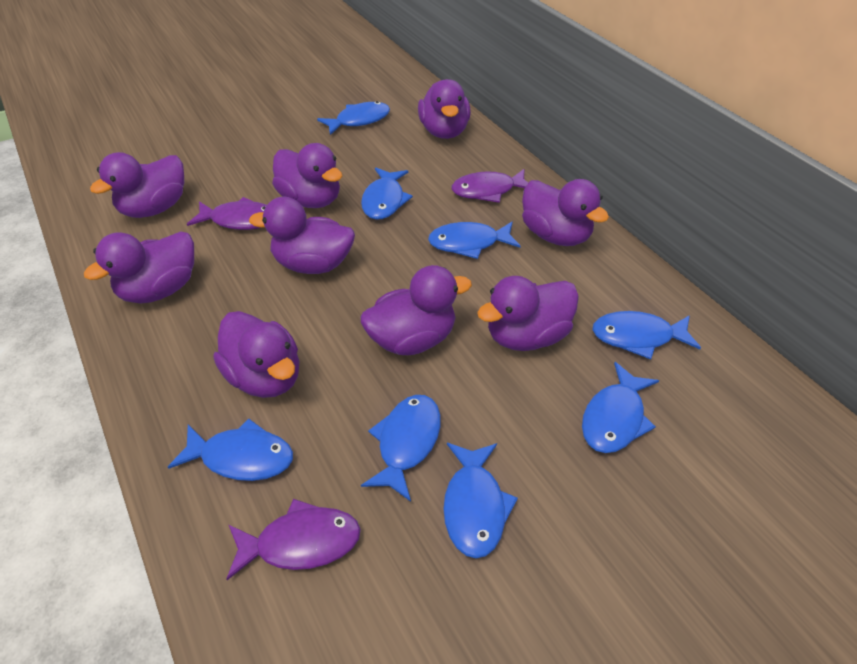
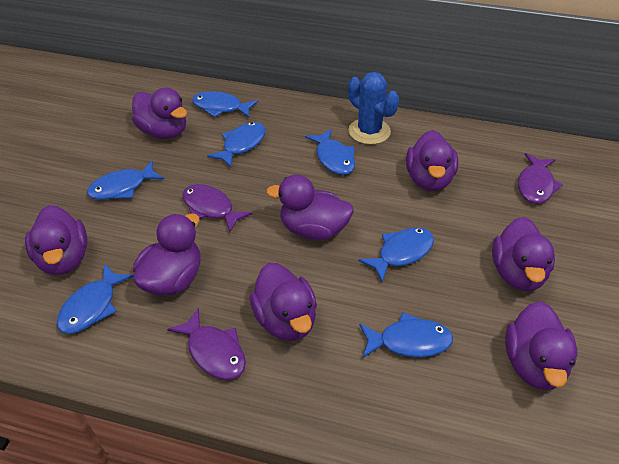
blue cactus: 0 -> 1
blue fish: 8 -> 7
purple duck: 9 -> 8

